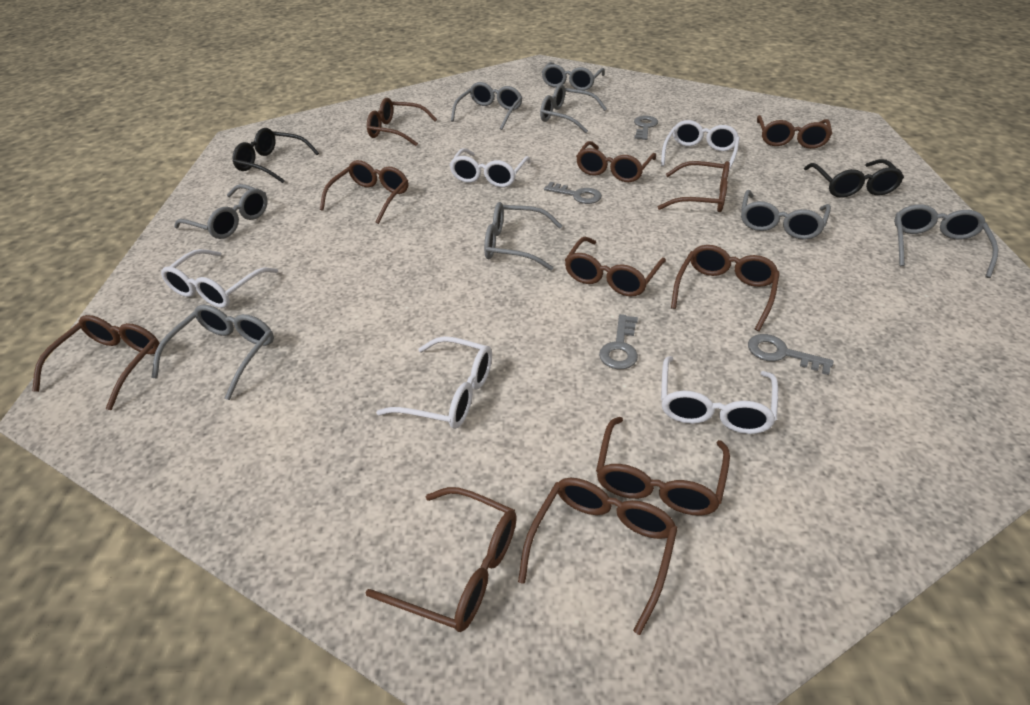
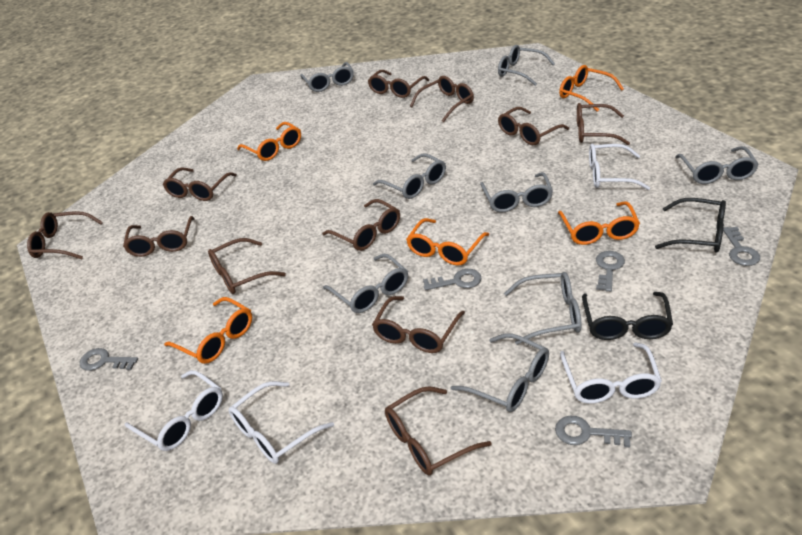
grey key: 4 -> 5
orange glasses: 0 -> 5
white glasses: 5 -> 4

